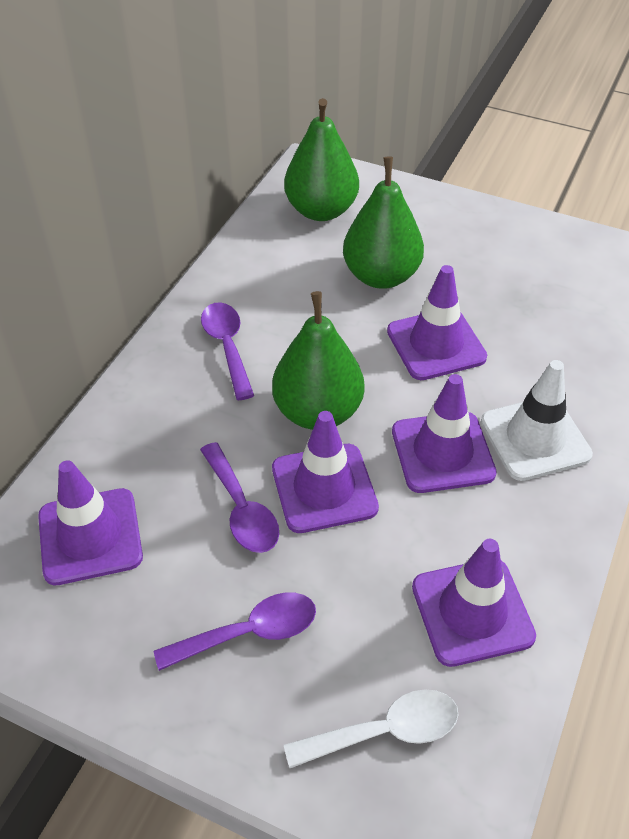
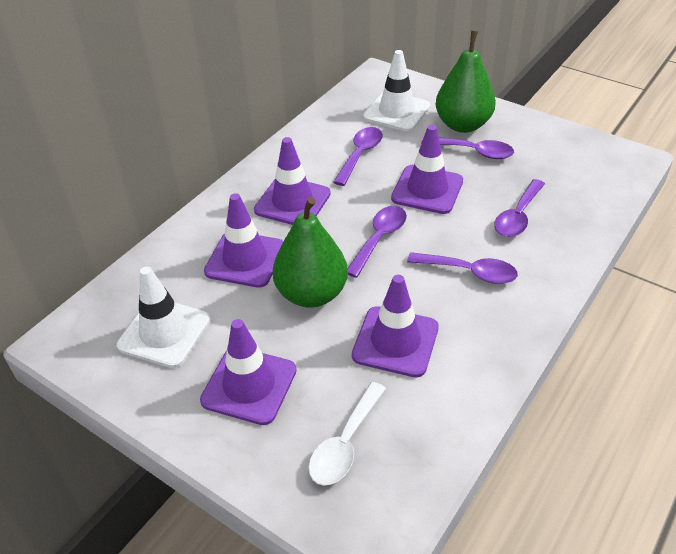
green pear: 3 -> 2
purple spoon: 3 -> 5
white traffic cone: 1 -> 2

